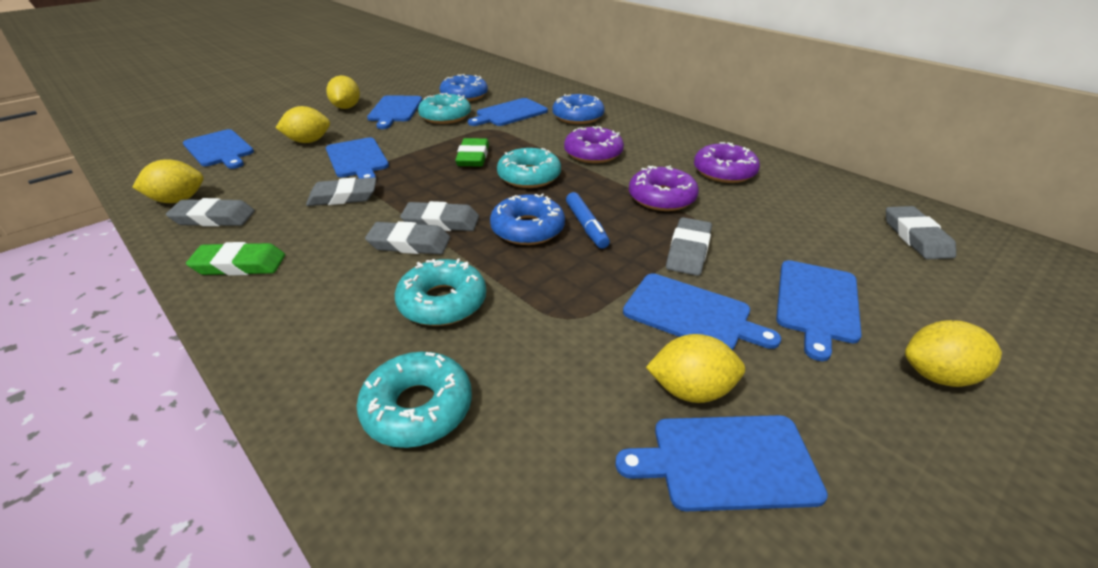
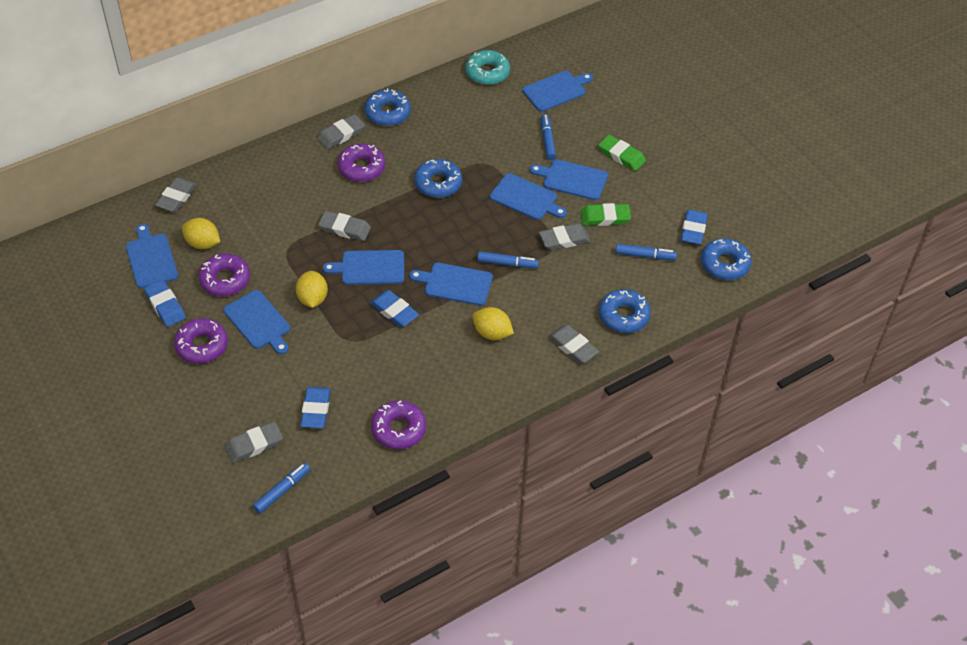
blue donut: 3 -> 4
blue eraser: 0 -> 4
blue marker: 1 -> 4
purple donut: 3 -> 4
turquoise donut: 4 -> 1
yellow lemon: 5 -> 3

